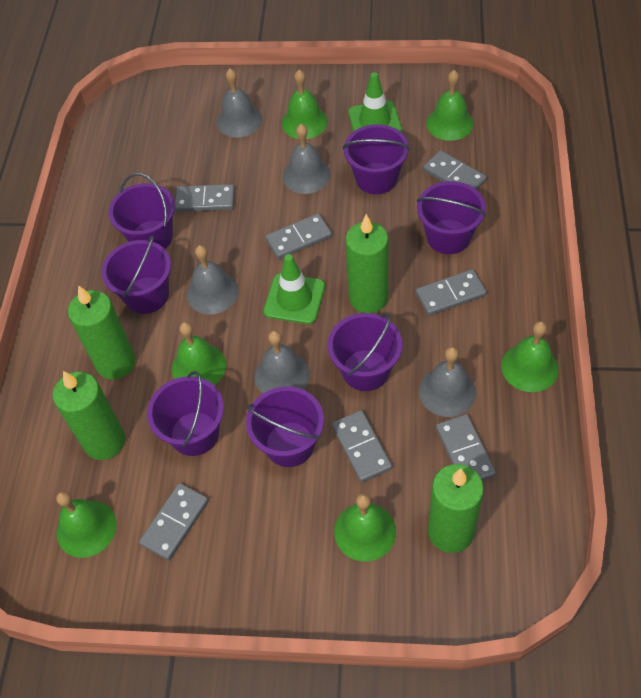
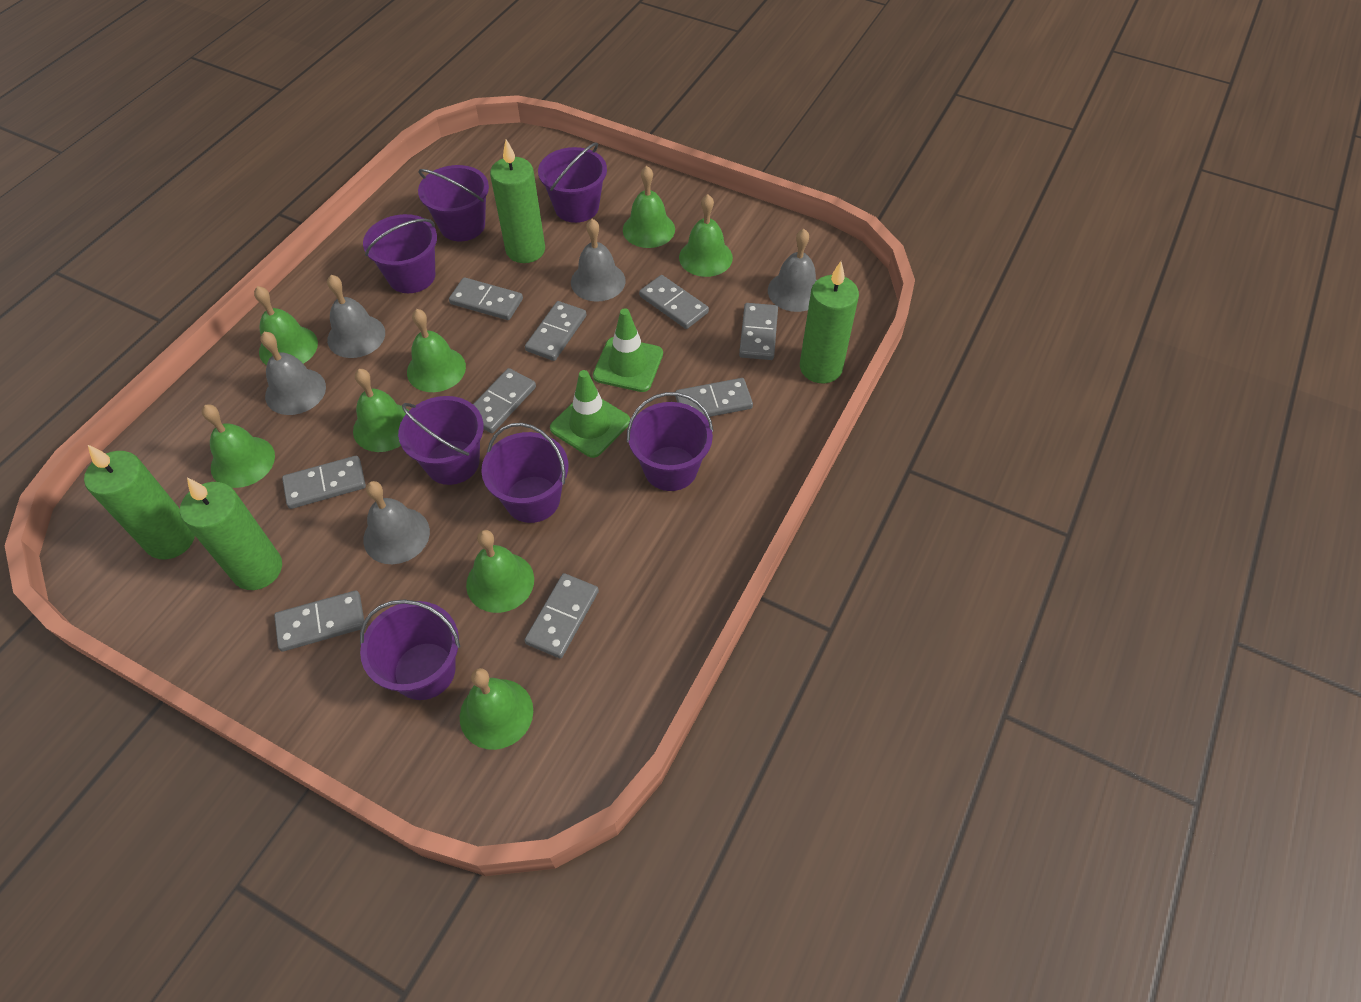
green bell: 6 -> 8
grey domino: 7 -> 9

